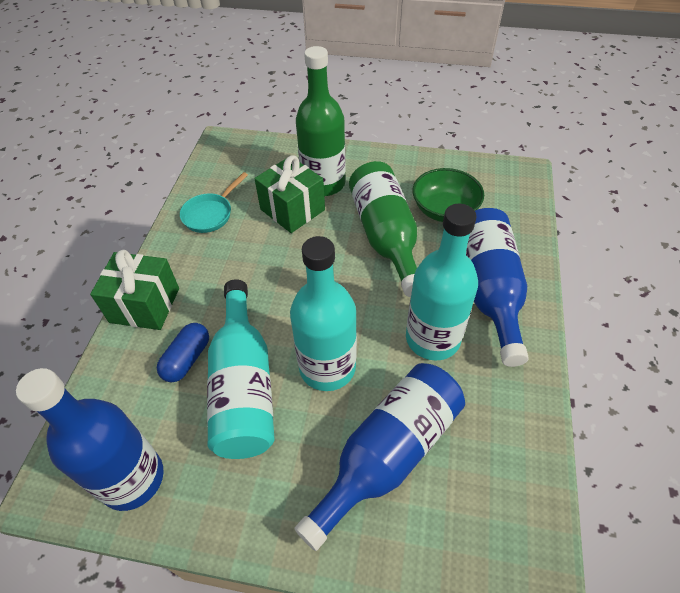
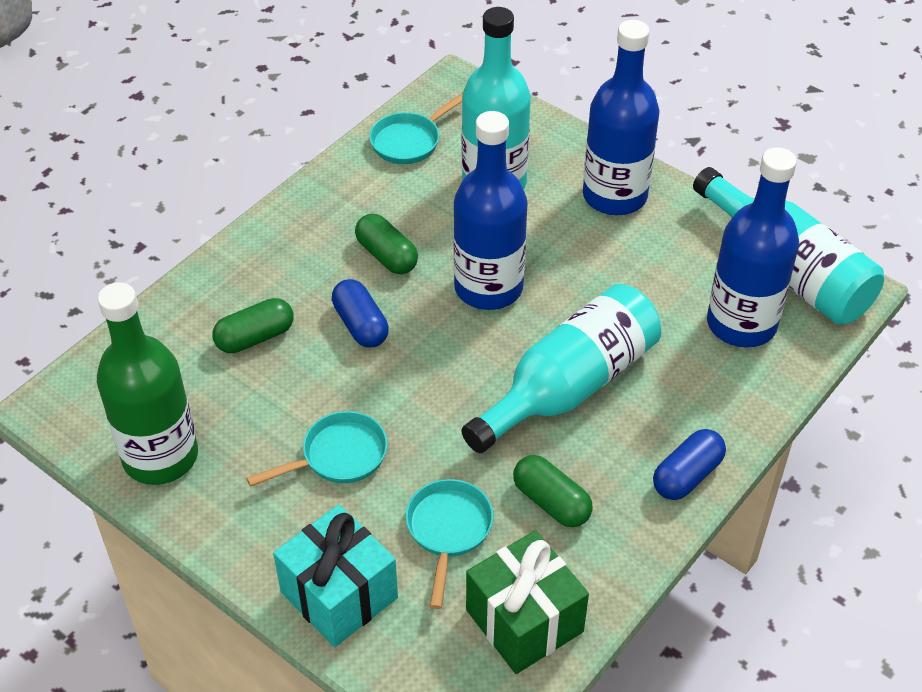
blue capsule: 1 -> 2
green bottle: 2 -> 1
green bowl: 1 -> 0
green capsule: 0 -> 3
green gift: 2 -> 1
turquoise gift: 0 -> 1
turquoise pan: 1 -> 3

